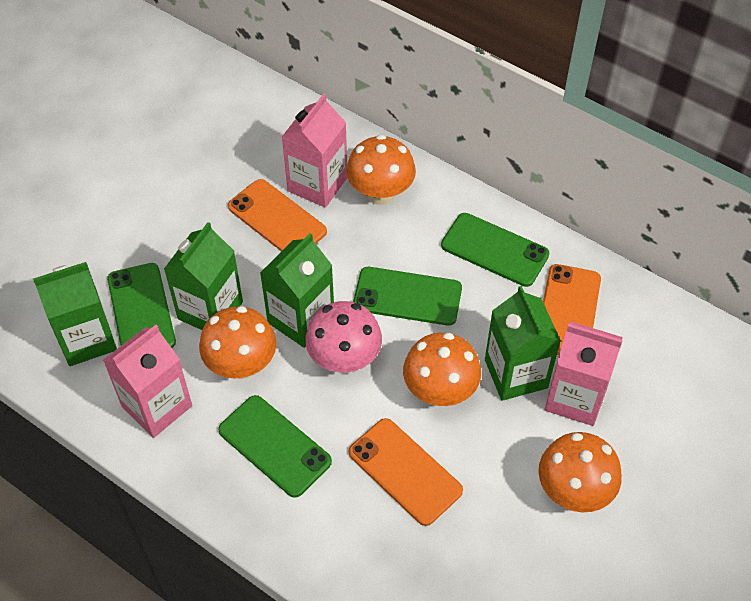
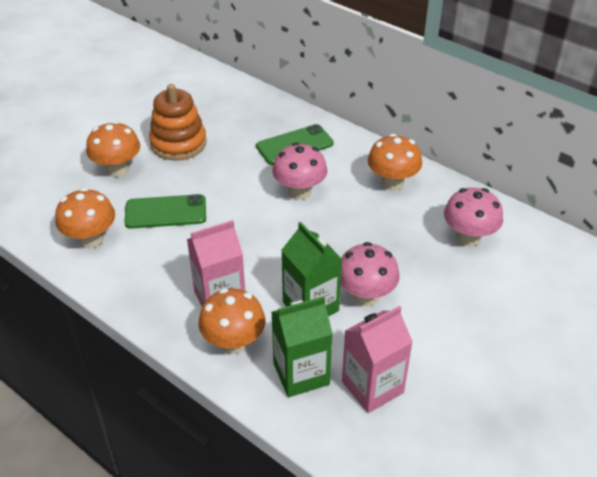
green carton: 4 -> 2
green phone: 4 -> 2
orange phone: 3 -> 0
orange stacking toy: 0 -> 1
pink carton: 3 -> 2
pink mushroom: 1 -> 3

